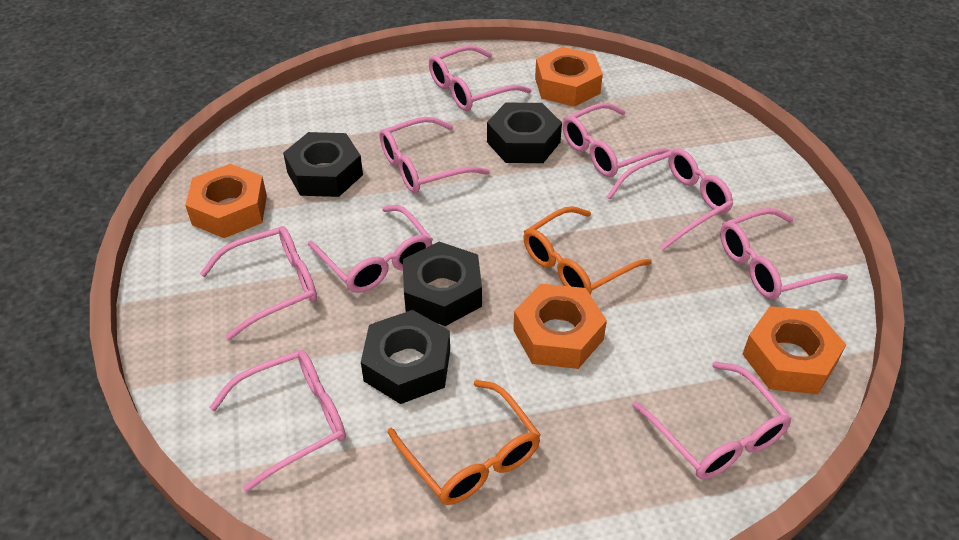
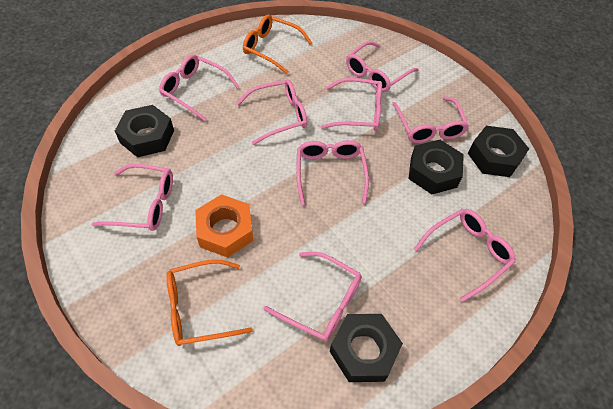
orange nut: 4 -> 1

